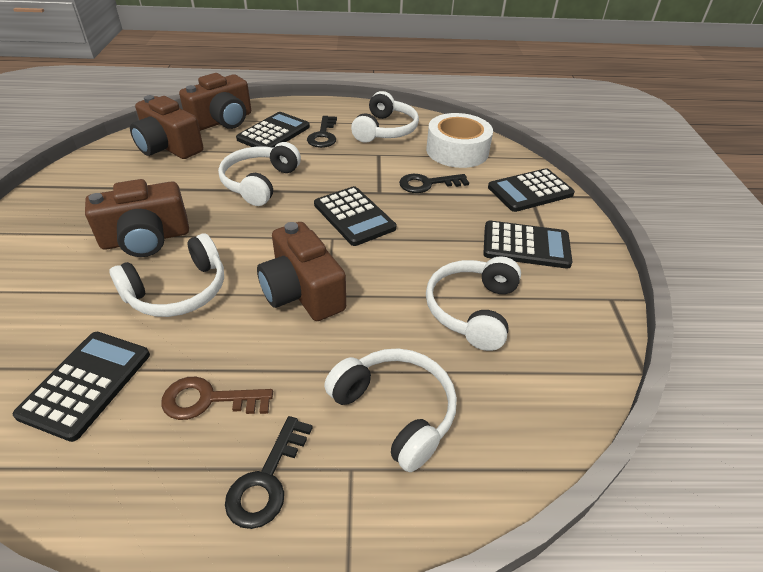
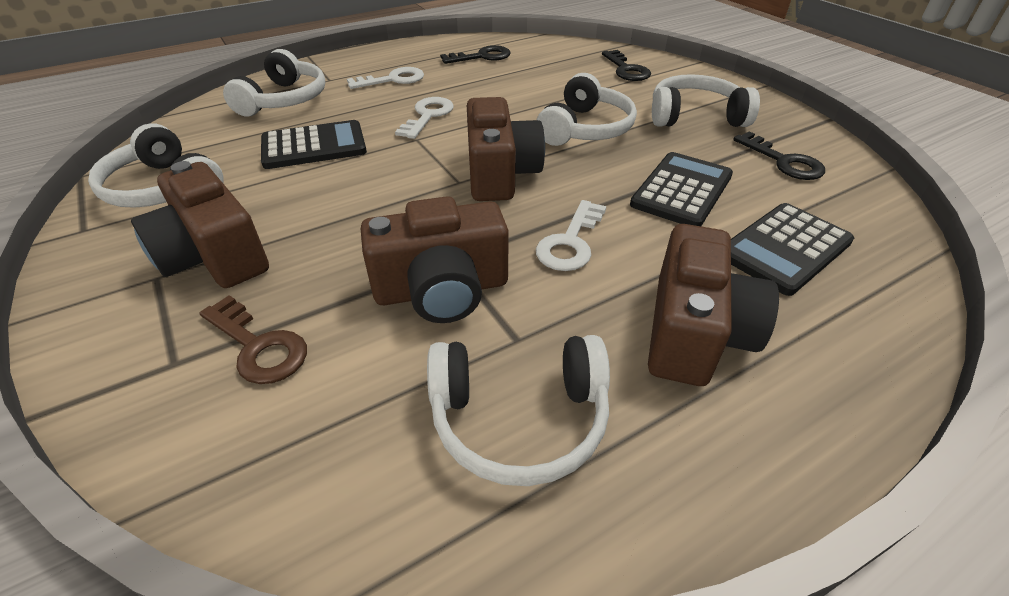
black calculator: 5 -> 3
white key: 0 -> 3
white tape: 1 -> 0

